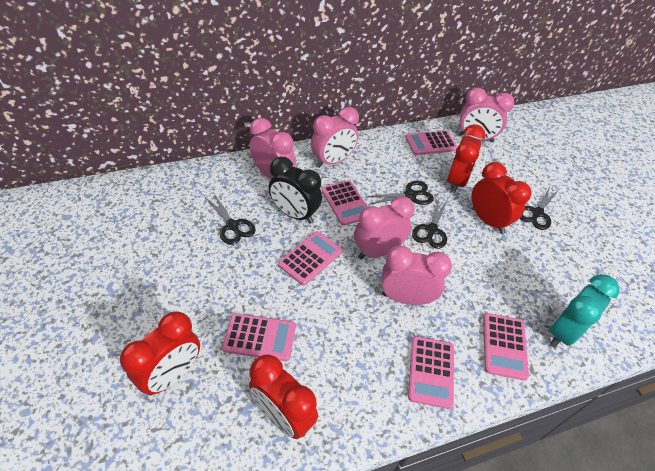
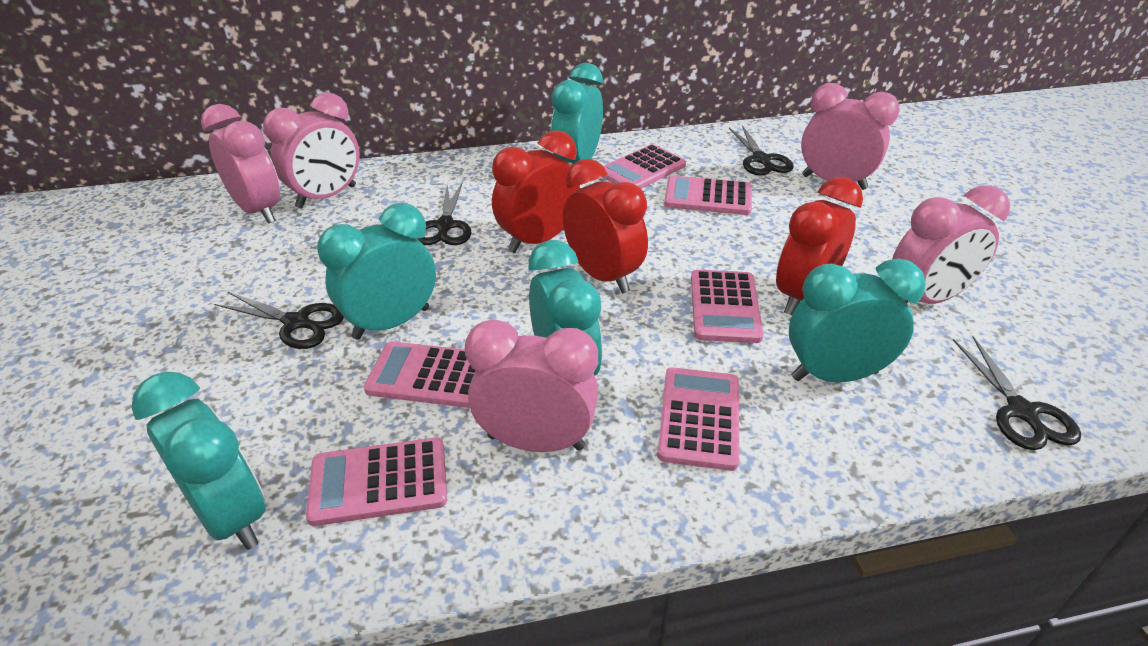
black clock: 1 -> 0
red clock: 4 -> 3
turquoise clock: 1 -> 5

